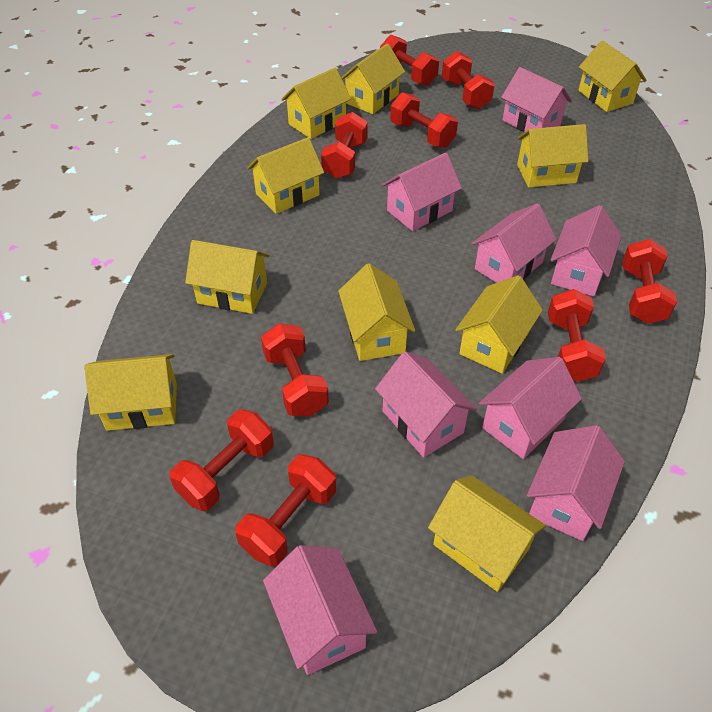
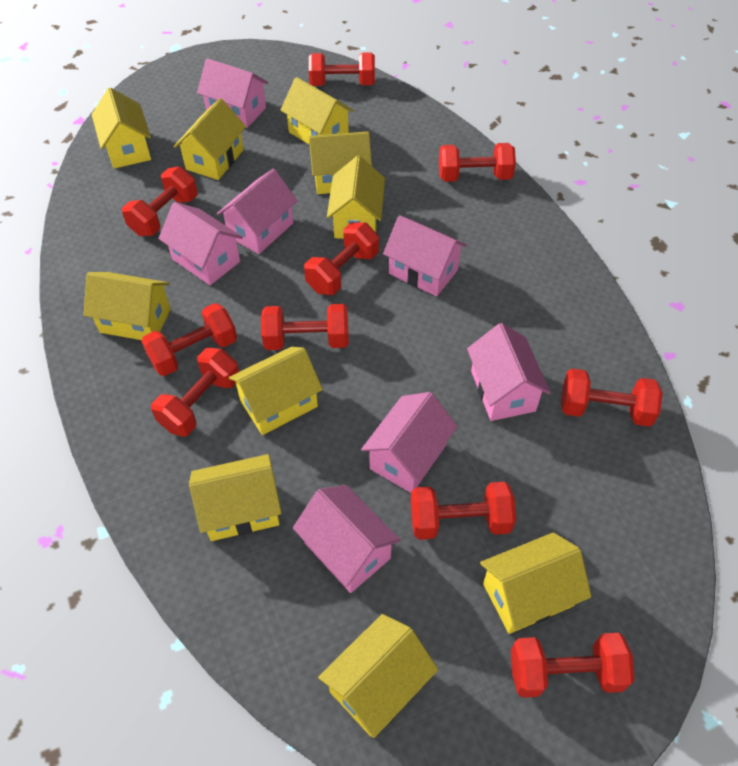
pink house: 8 -> 7
red dumbbell: 9 -> 10

